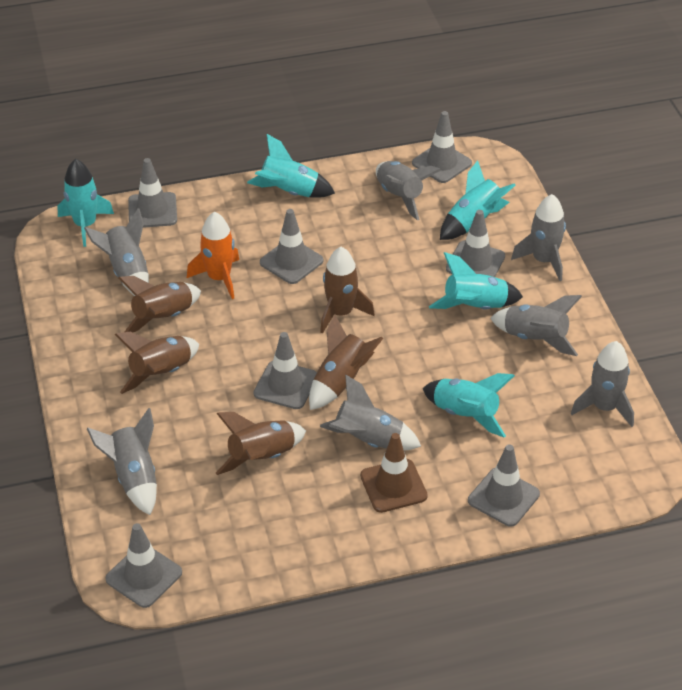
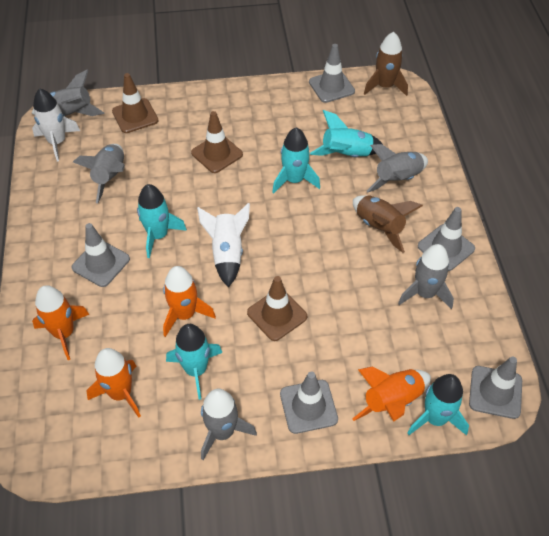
brown rocket: 5 -> 2
brown traffic cone: 1 -> 3
grey rocket: 7 -> 5
grey traffic cone: 7 -> 5
orange rocket: 1 -> 4
white rocket: 0 -> 2

